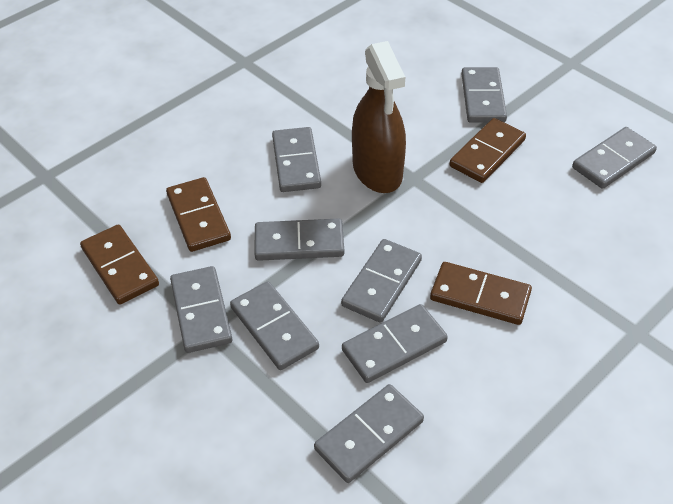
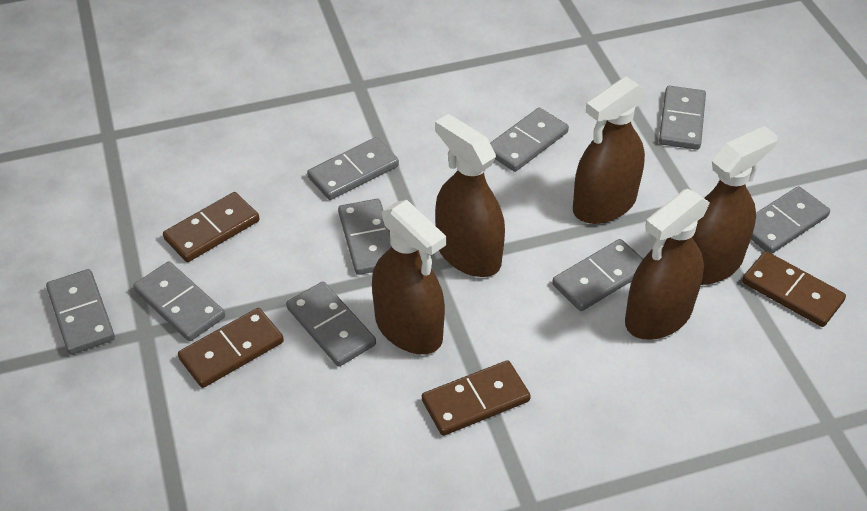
brown spray bottle: 1 -> 5

